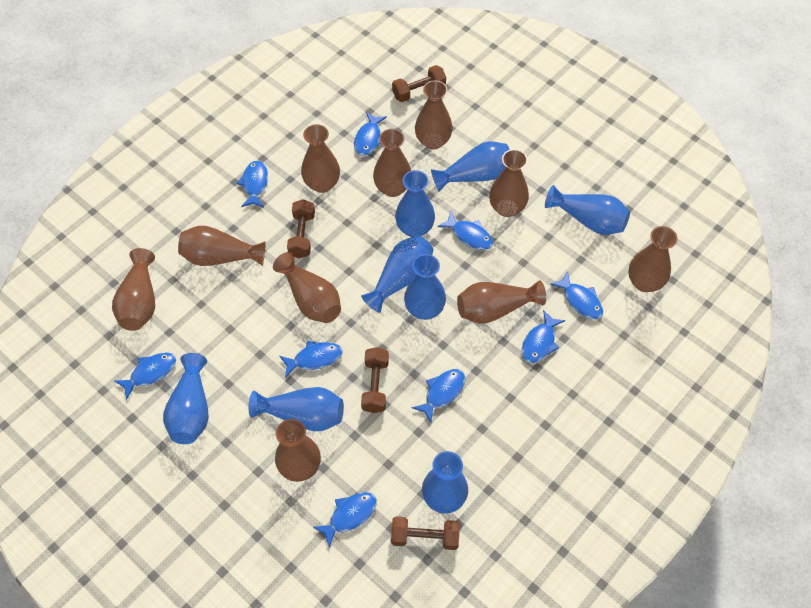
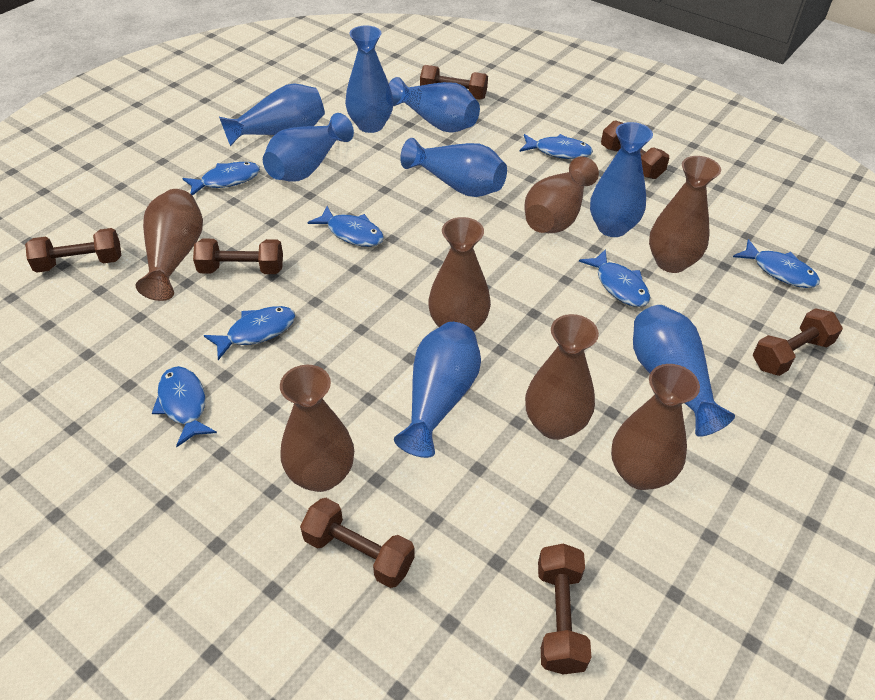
blue fish: 9 -> 7
brown dumbbell: 4 -> 7
brown vase: 10 -> 7

